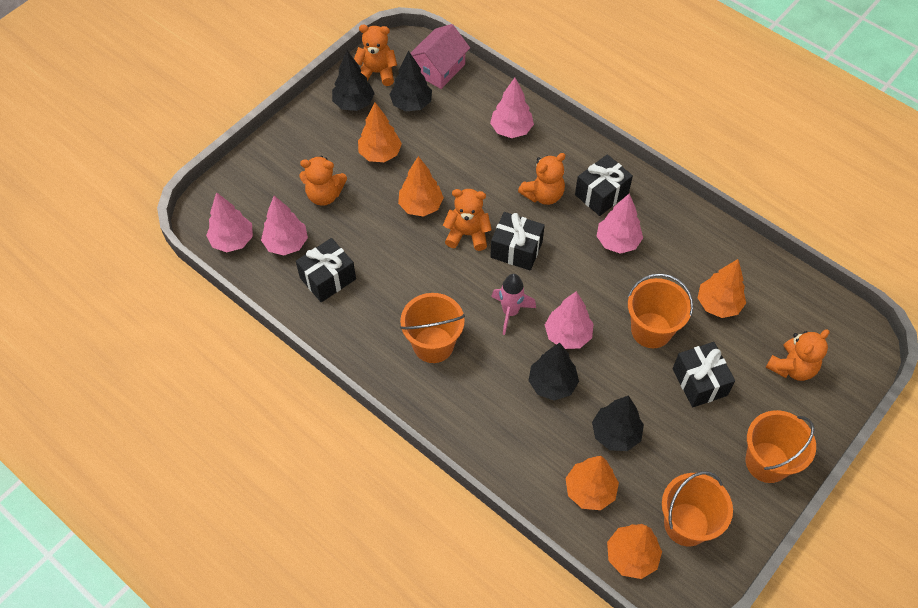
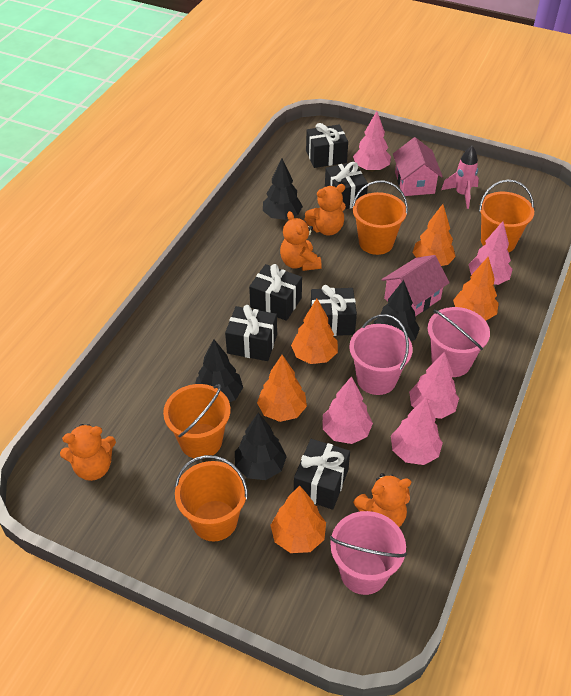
black gift: 4 -> 6
orange teddy bear: 5 -> 4
pink bucket: 0 -> 3
pink house: 1 -> 2

